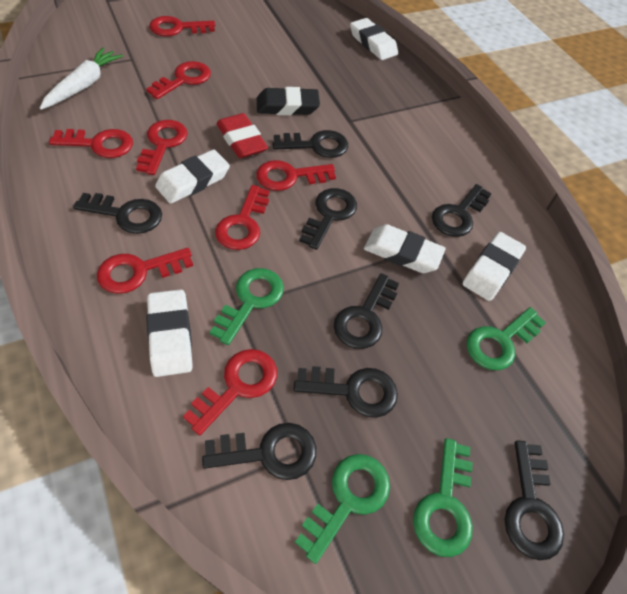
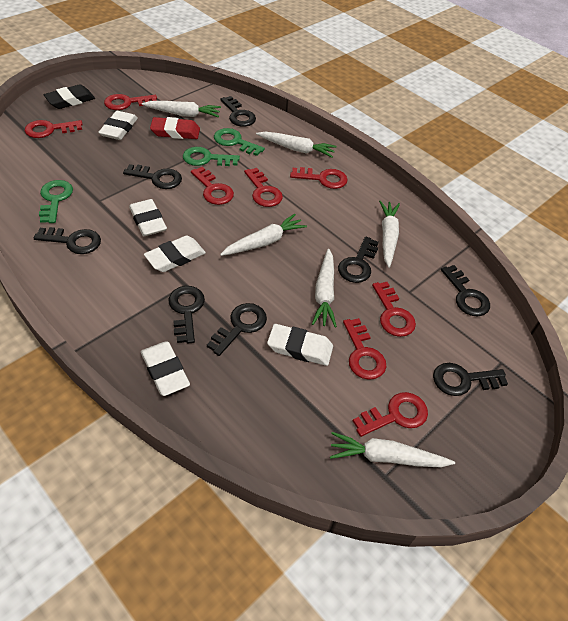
green key: 4 -> 3
white carrot: 1 -> 6

